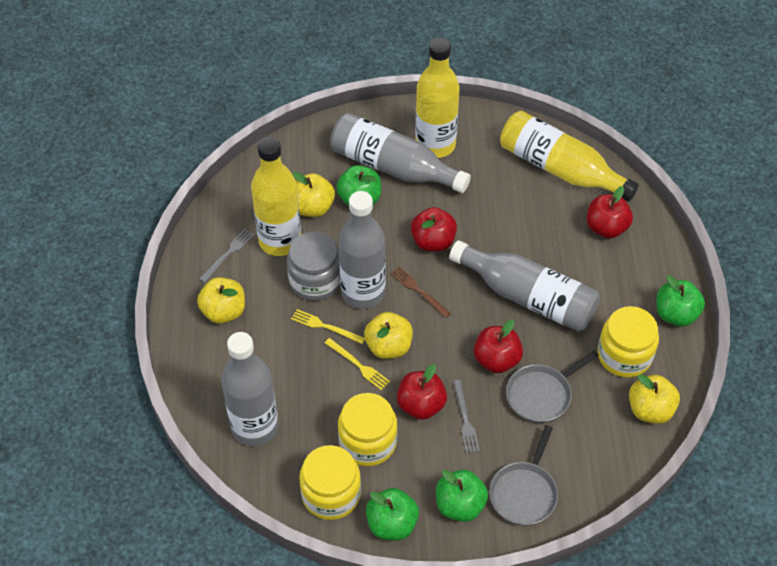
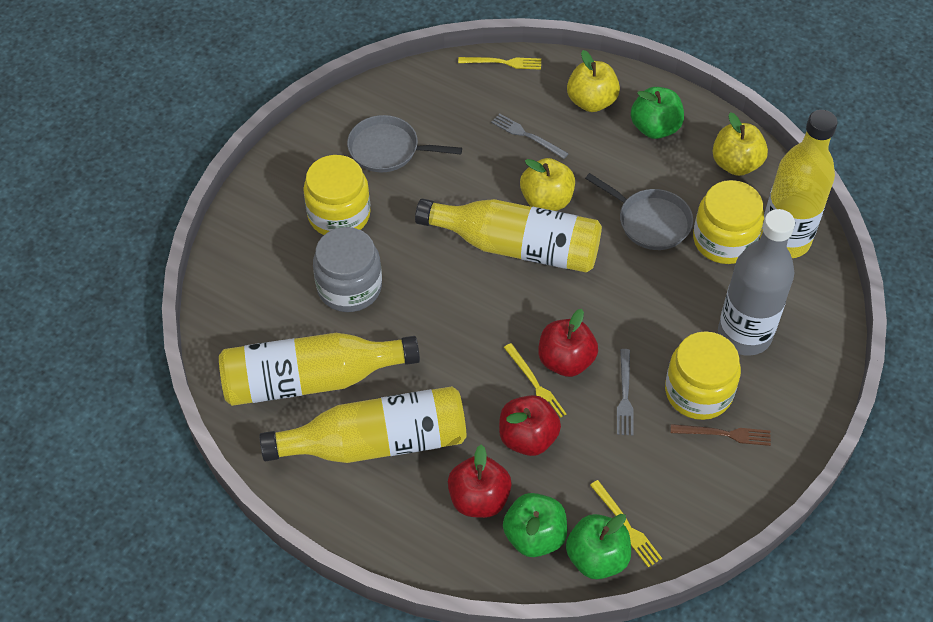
green apple: 4 -> 3
grey bottle: 4 -> 1
red apple: 4 -> 3
yellow apple: 4 -> 3
yellow bottle: 3 -> 4
yellow fork: 2 -> 3

